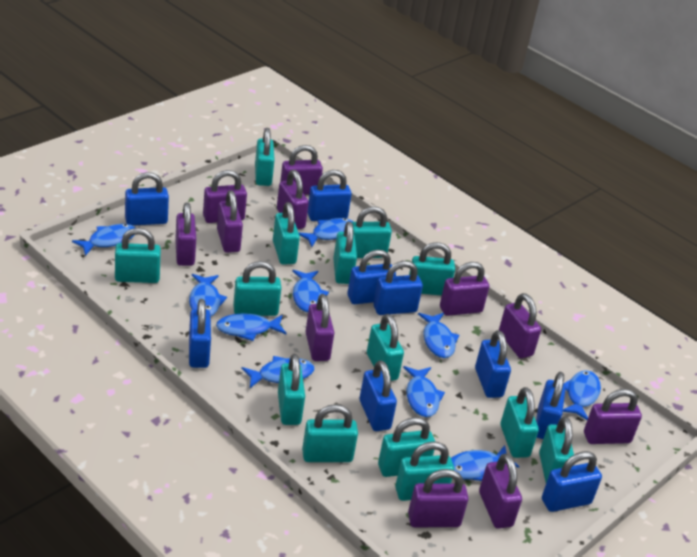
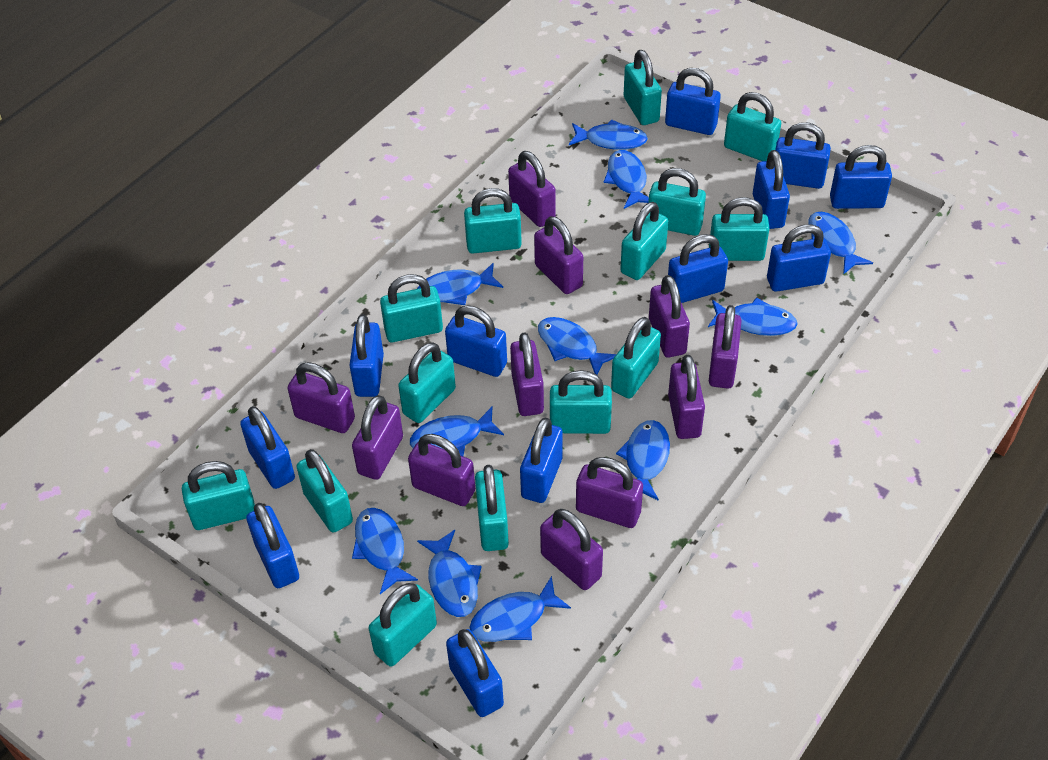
blue fish: 10 -> 11
blue padlock: 9 -> 12

